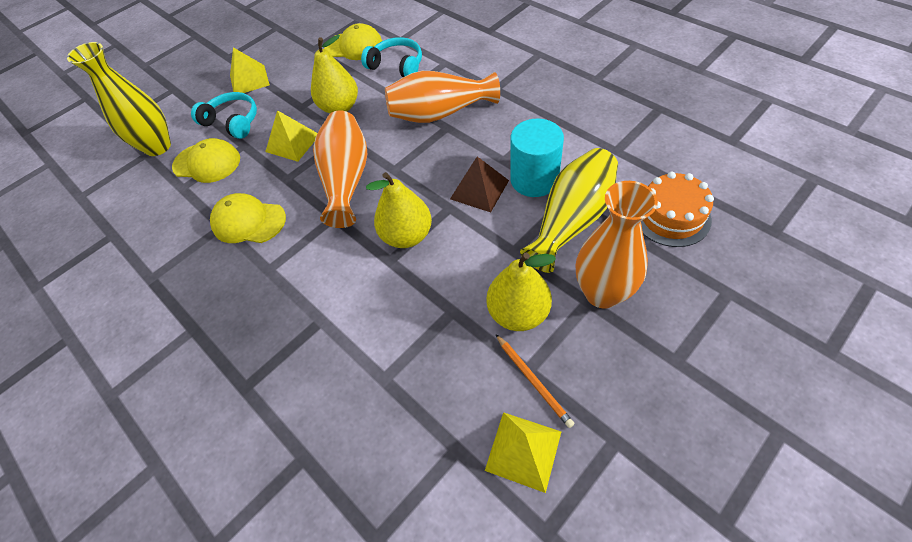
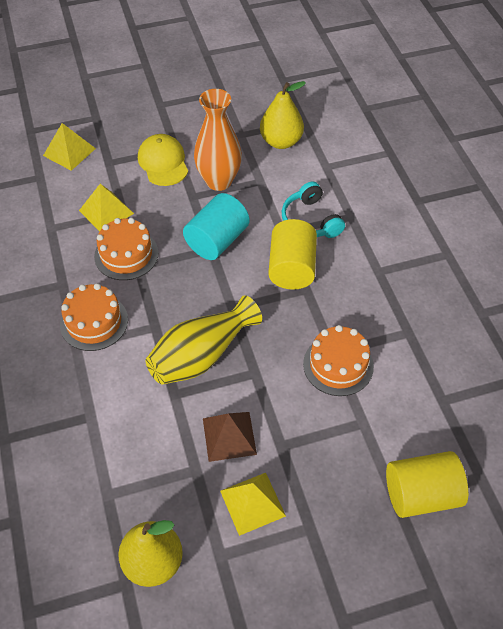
orange cake: 1 -> 3
orange pencil: 1 -> 0
orange vase: 3 -> 1
turquoise headphones: 2 -> 1
yellow cap: 3 -> 1
yellow cylinder: 0 -> 2
yellow pear: 3 -> 2
yellow vase: 2 -> 1

